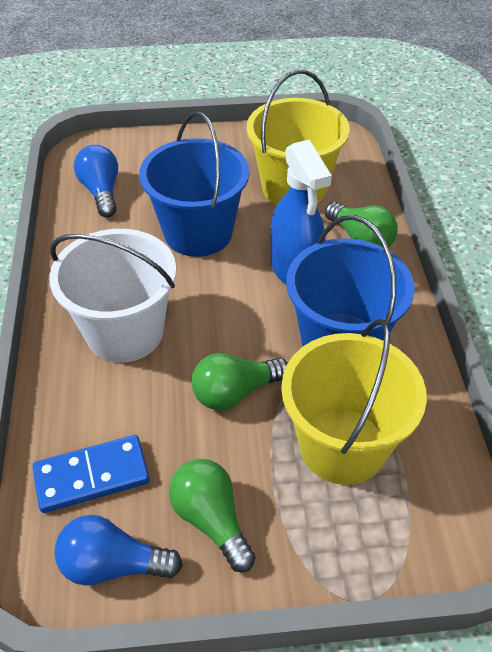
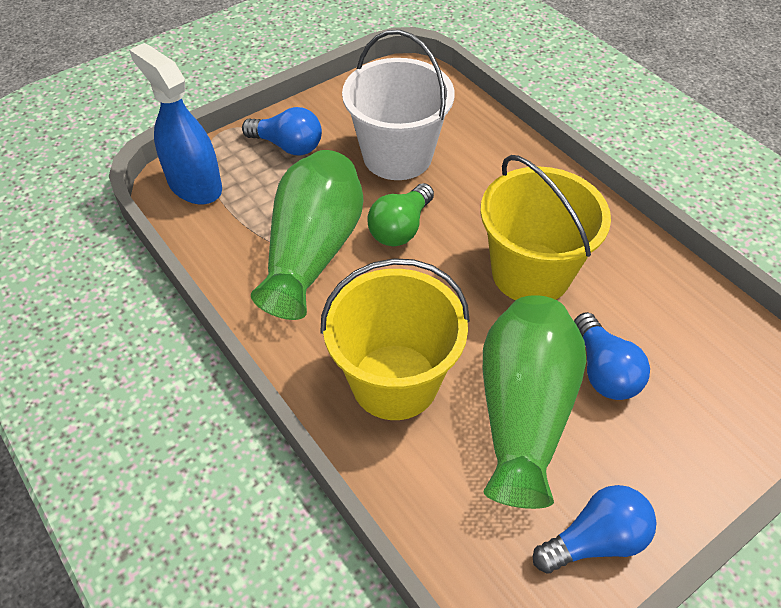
blue bucket: 2 -> 0
blue domino: 1 -> 0
blue light bulb: 2 -> 3
green light bulb: 3 -> 1
green vase: 0 -> 2

